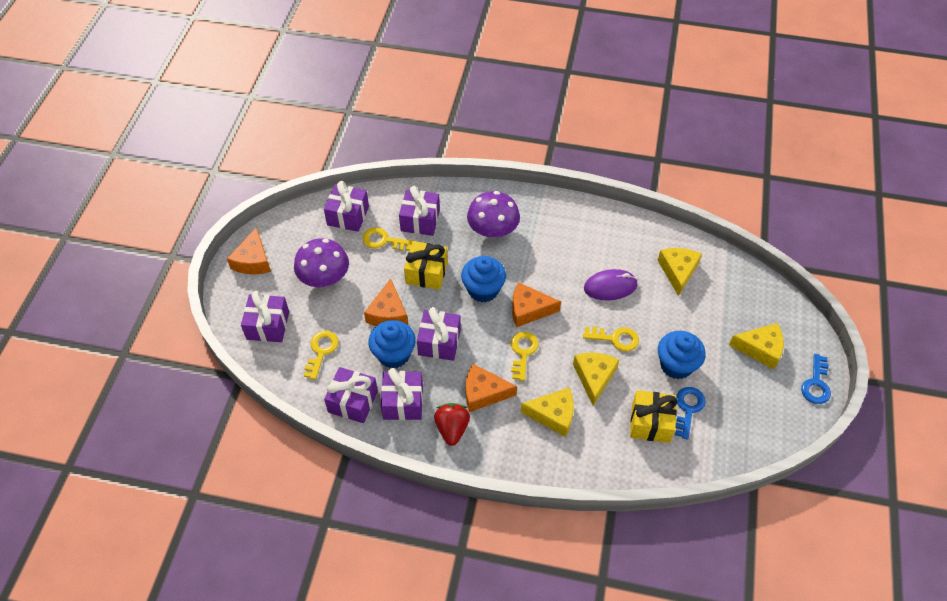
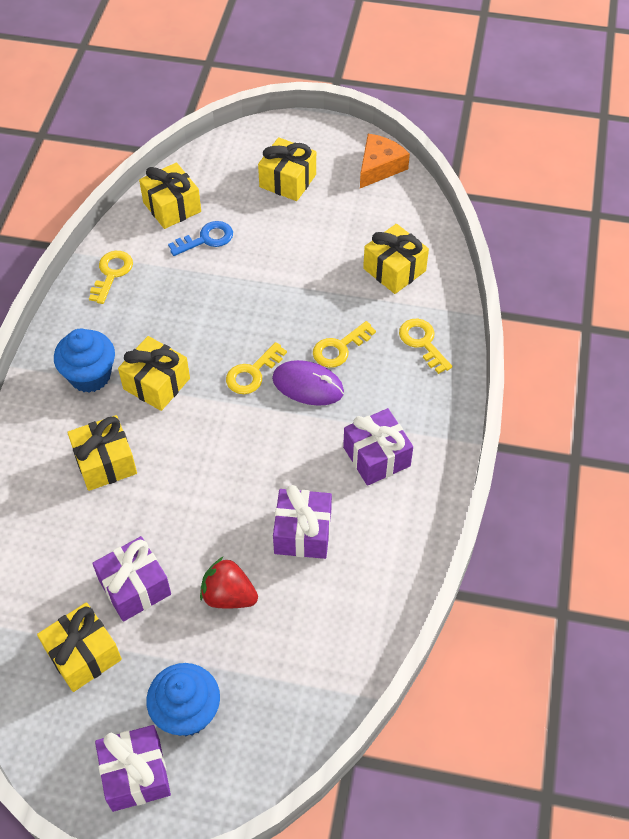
blue cupcake: 3 -> 2
blue key: 2 -> 1
orange cheese: 4 -> 1
purple gift: 6 -> 4
purple mushroom: 2 -> 0
yellow cheese: 4 -> 0
yellow gift: 2 -> 6

